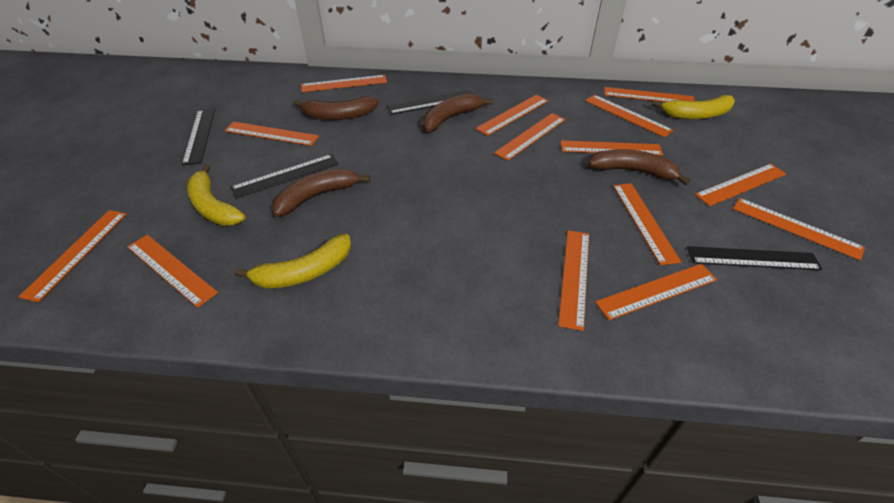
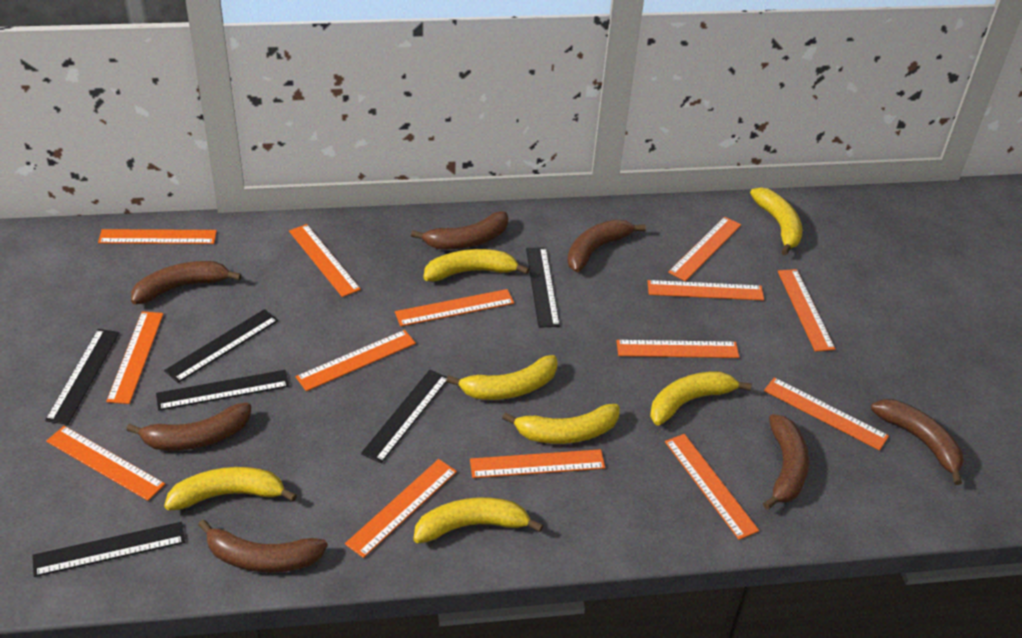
black ruler: 4 -> 6
brown banana: 4 -> 7
yellow banana: 3 -> 7

